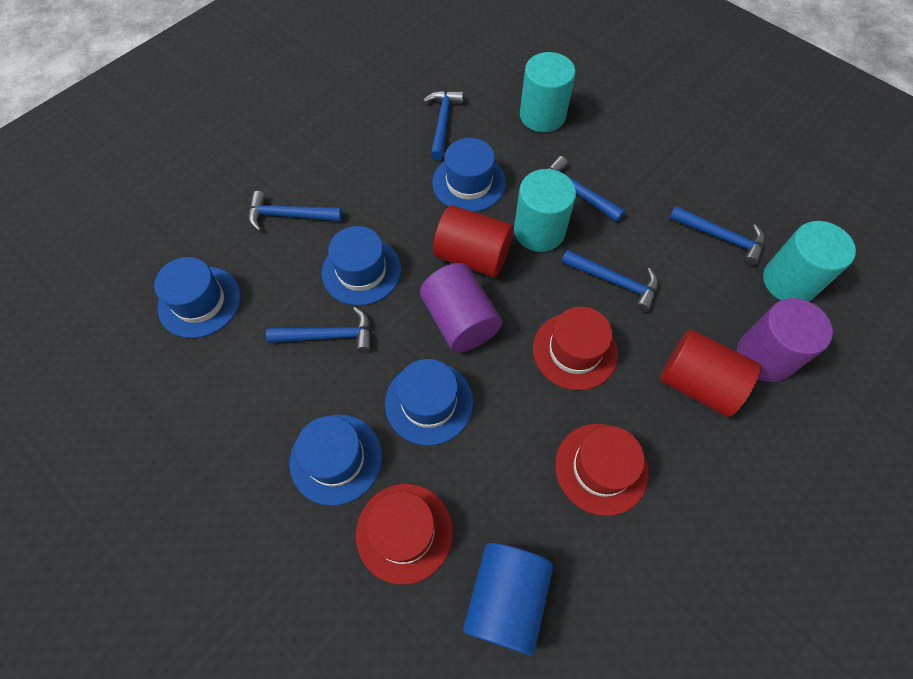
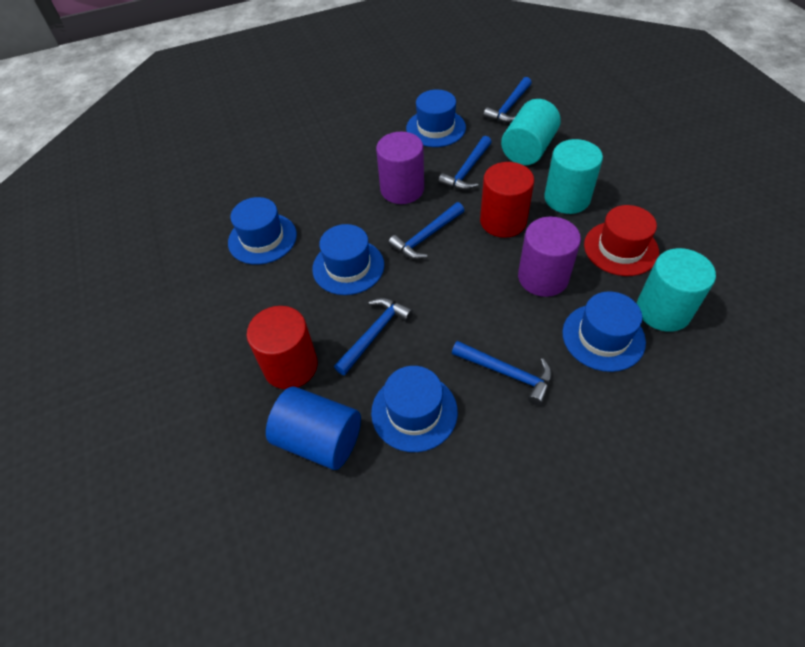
blue hammer: 6 -> 5
red hat: 3 -> 1

